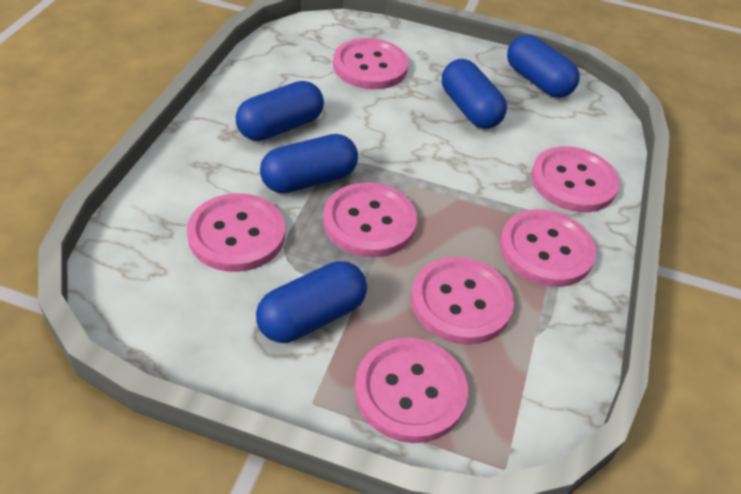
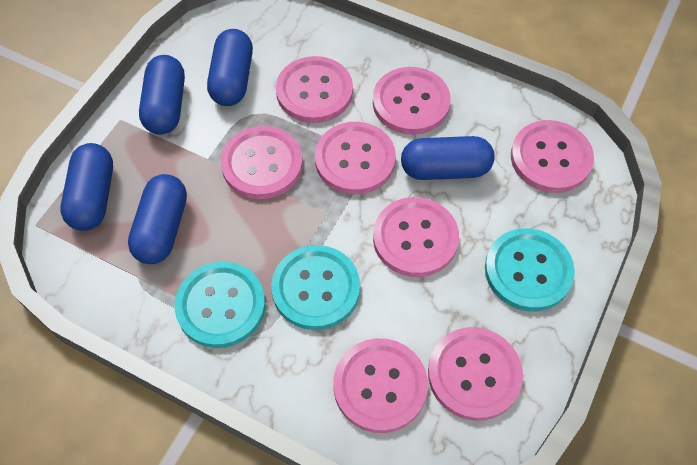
pink button: 7 -> 8
turquoise button: 0 -> 3

